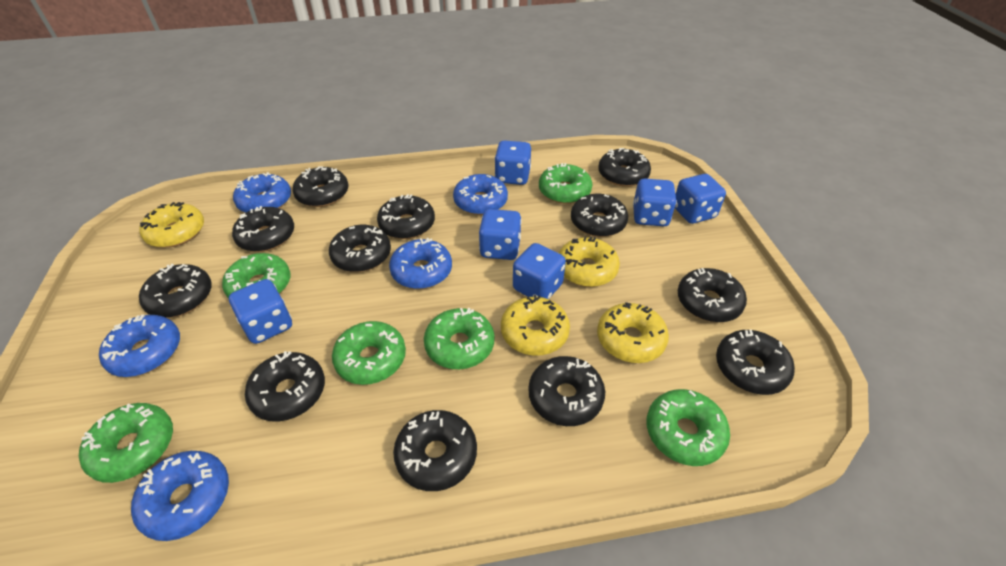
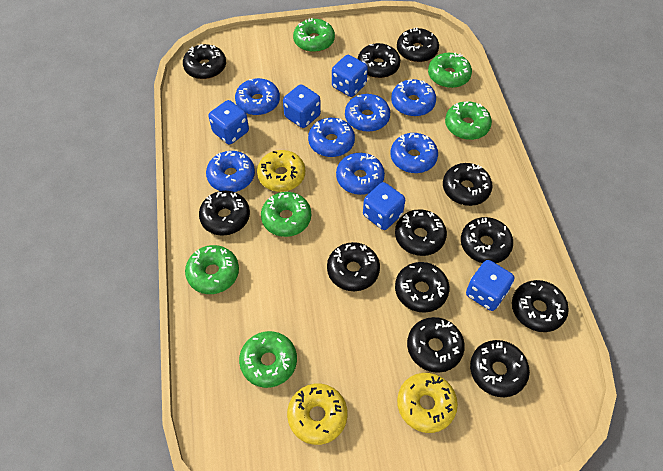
blue dice: 6 -> 5
blue donut: 5 -> 7
yellow donut: 4 -> 3

